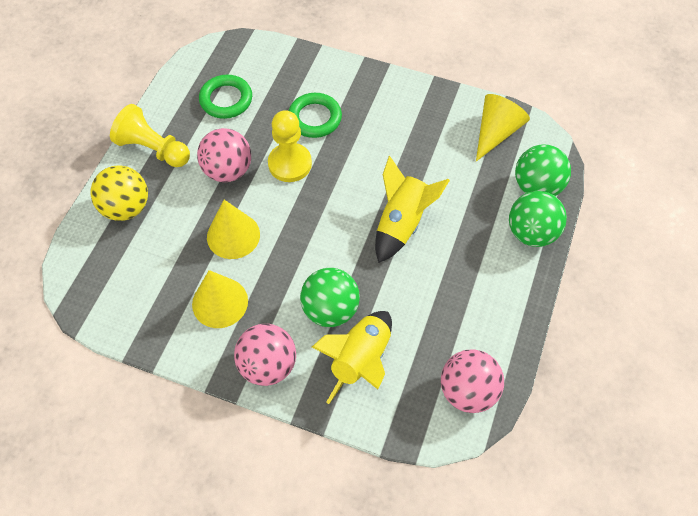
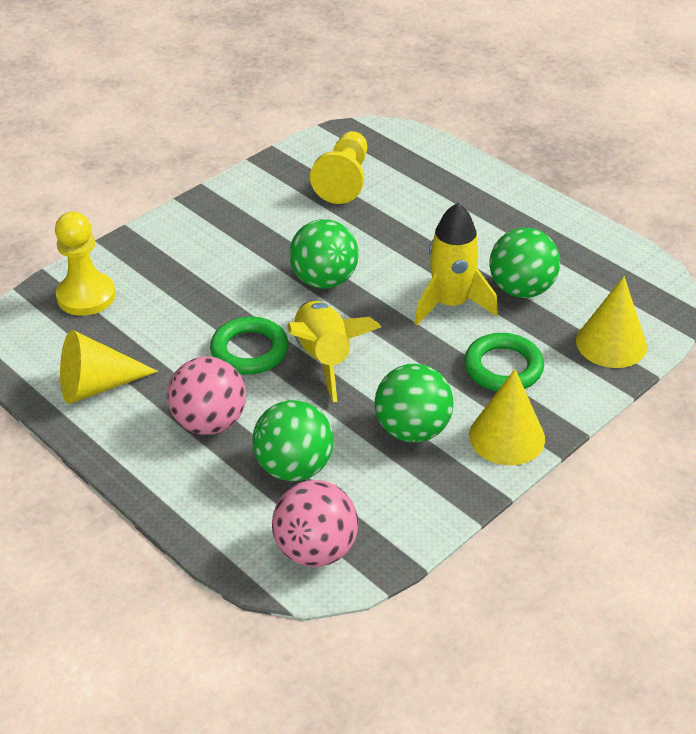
green ball: 3 -> 4
pink ball: 3 -> 2
yellow ball: 1 -> 0

